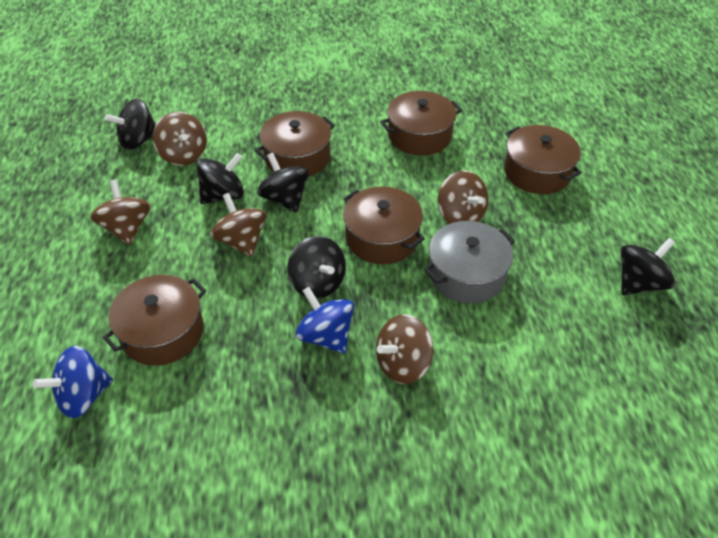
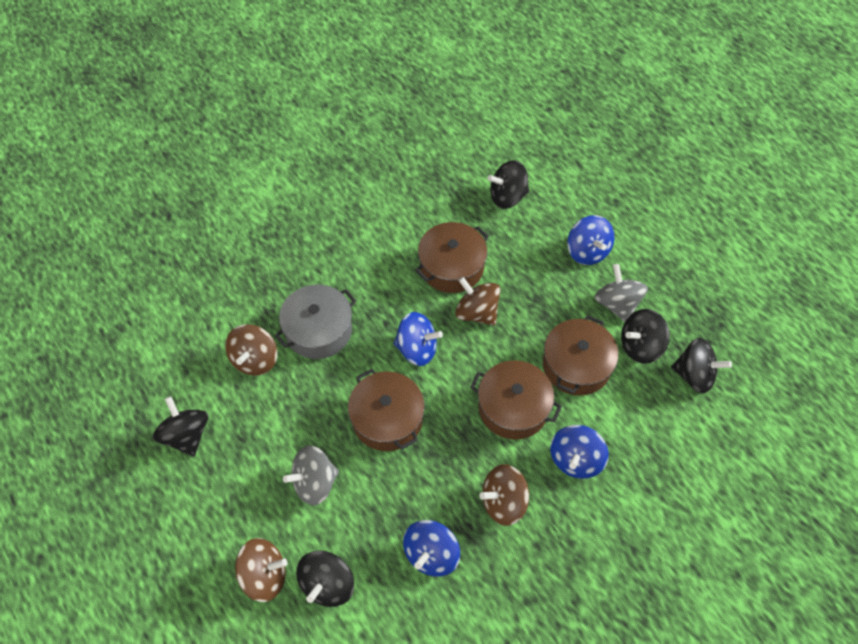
blue spinning top: 2 -> 4
brown pot: 5 -> 4
brown spinning top: 5 -> 4
grey spinning top: 0 -> 2

